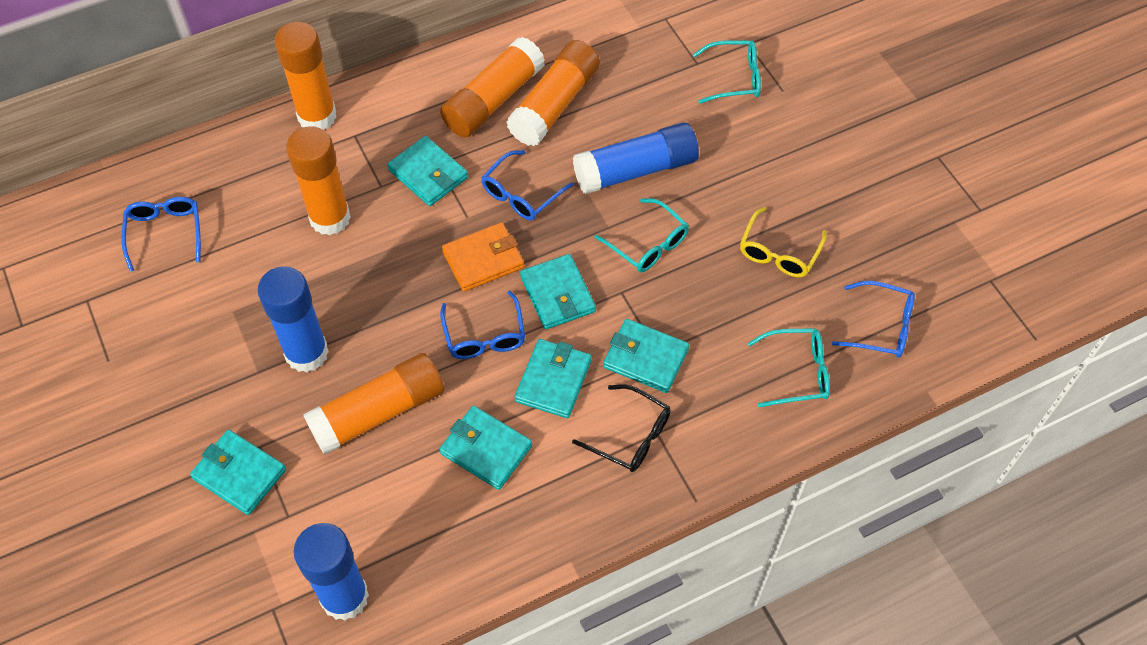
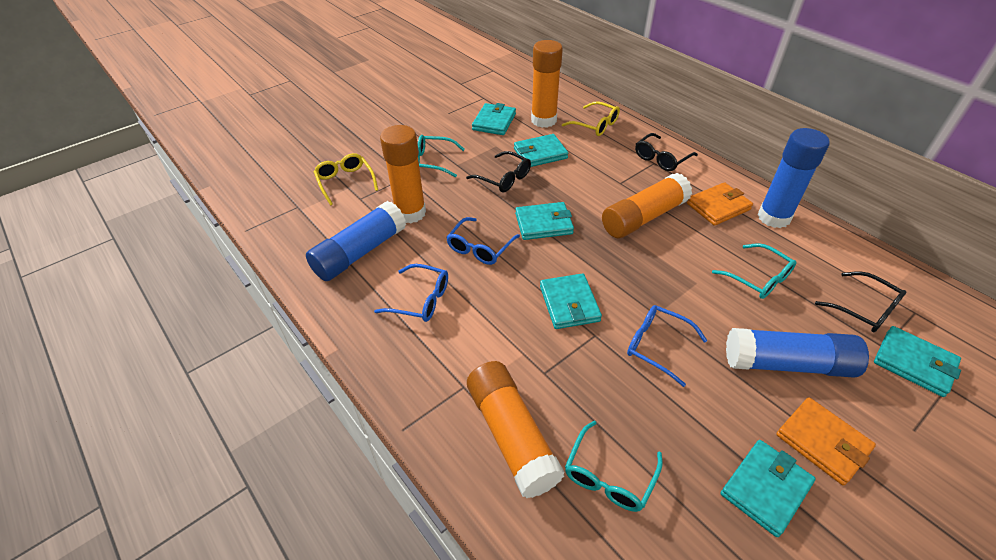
black glasses: 1 -> 3
blue glasses: 4 -> 3
orange glue stick: 5 -> 4
orange wallet: 1 -> 2
yellow glasses: 1 -> 2

